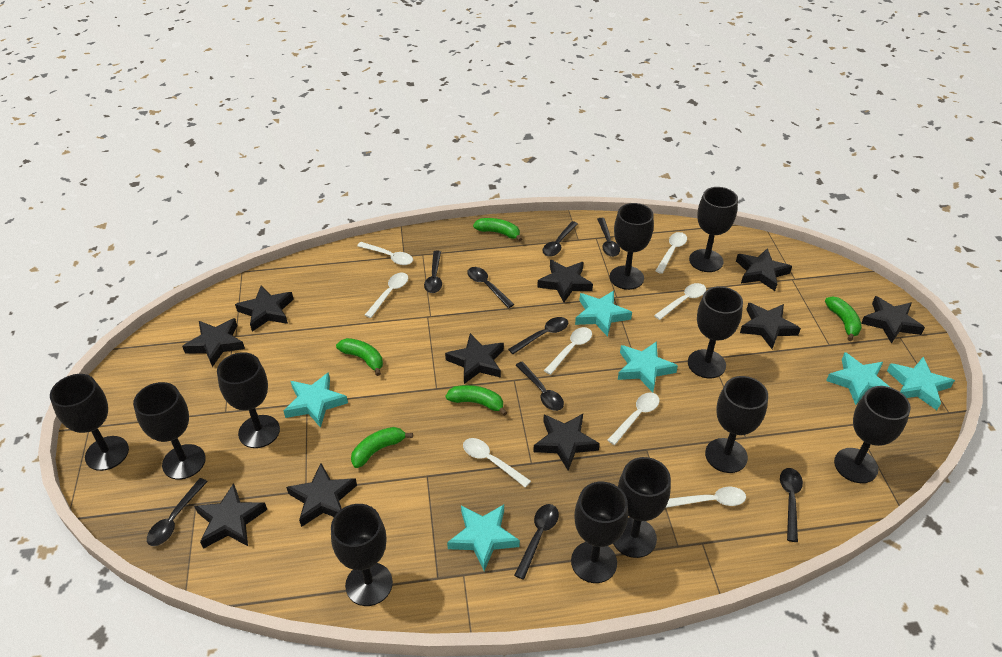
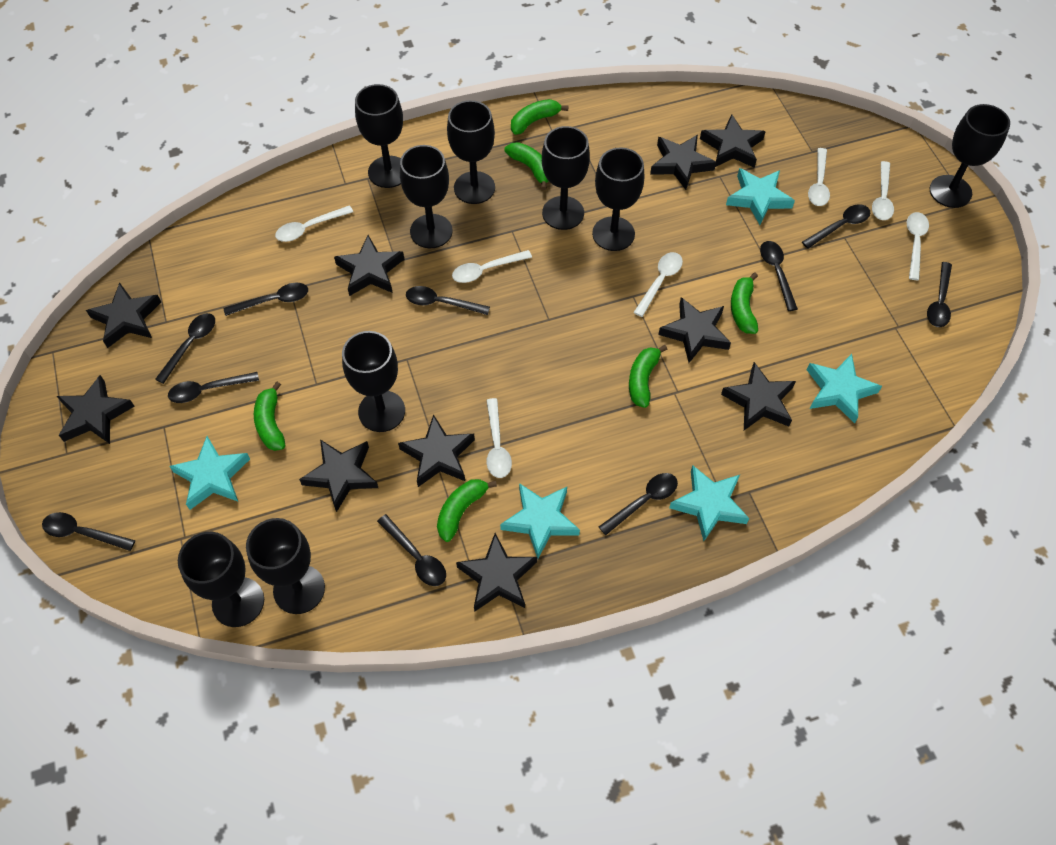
black goblet: 11 -> 9
black spoon: 9 -> 10
green banana: 5 -> 6
turquoise star: 6 -> 5
white spoon: 8 -> 7

